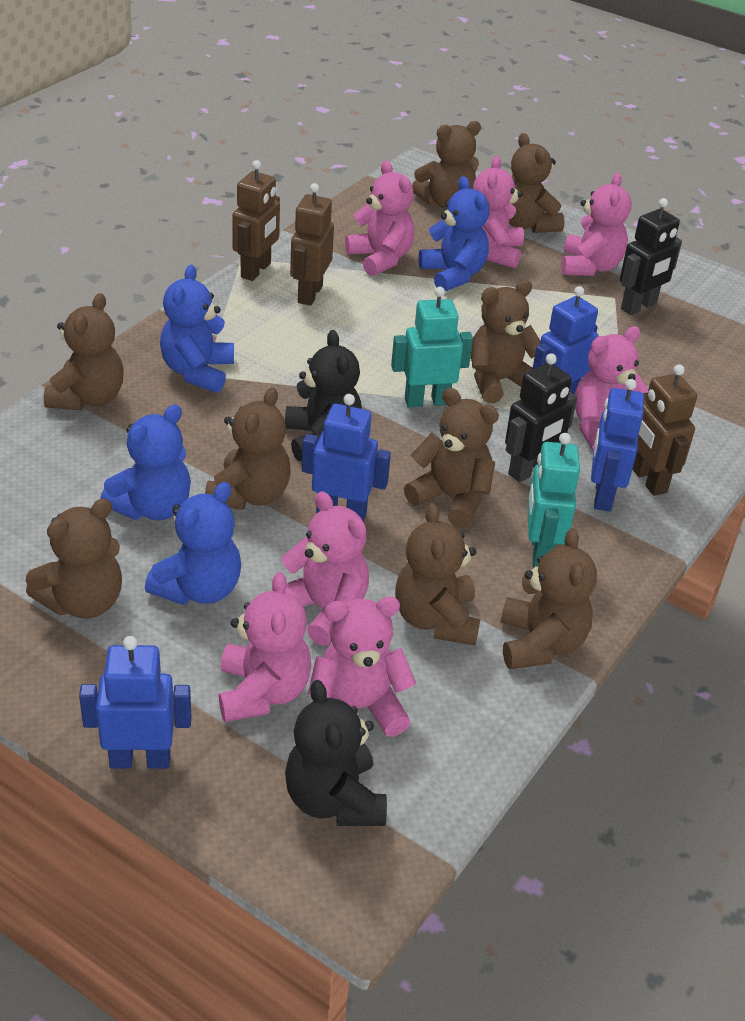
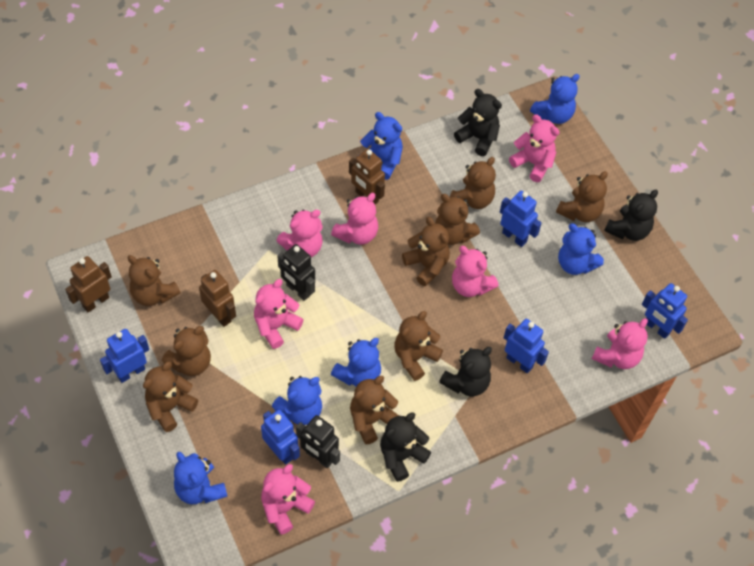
black teddy bear: 2 -> 4
blue robot: 4 -> 5
blue teddy bear: 4 -> 6
turquoise robot: 2 -> 0

